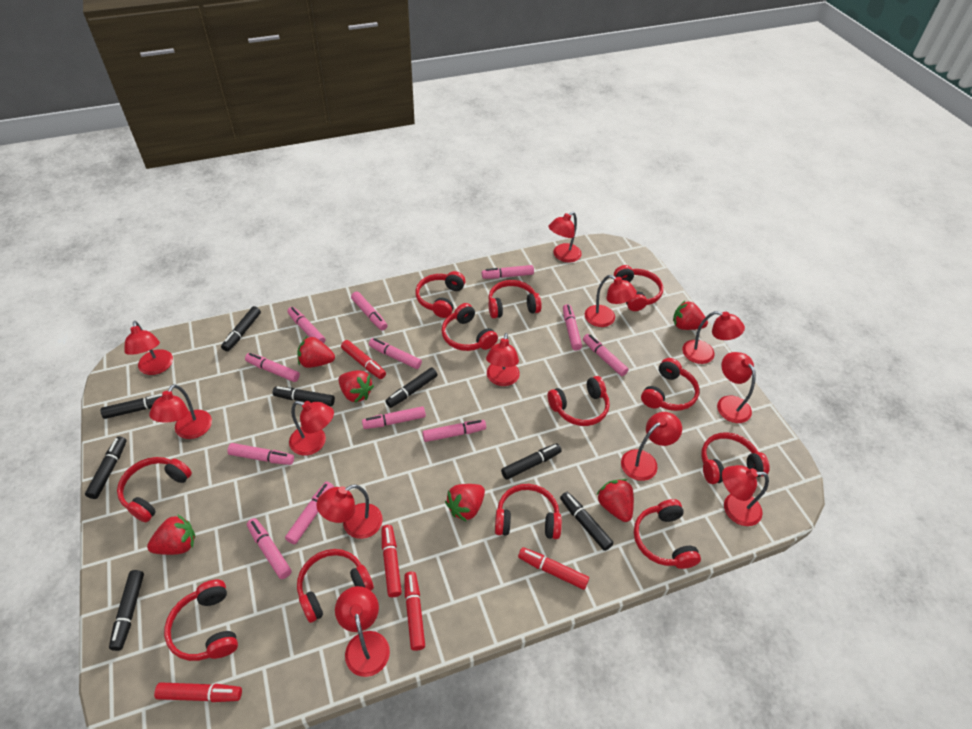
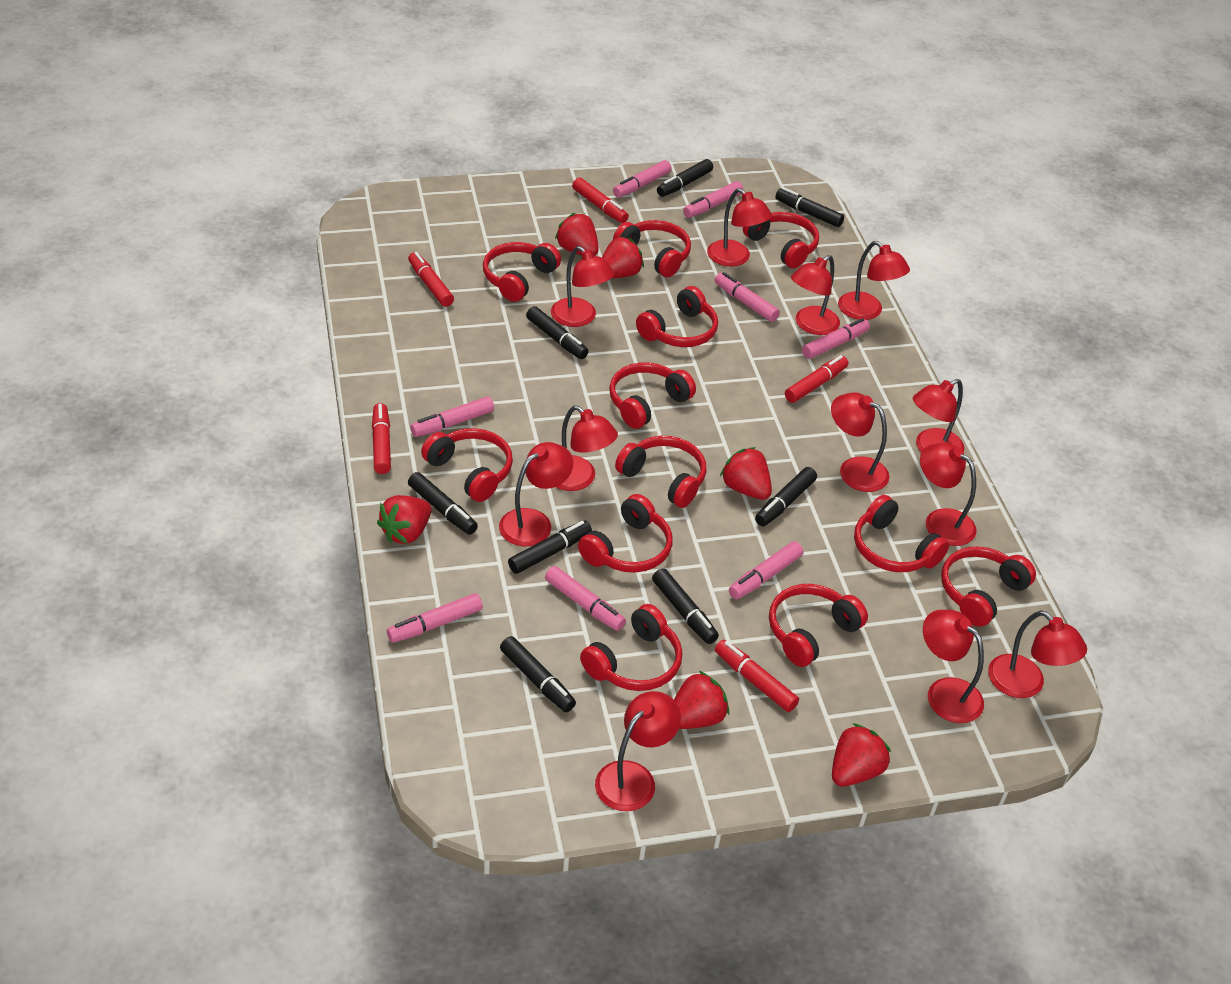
pink marker: 12 -> 8

